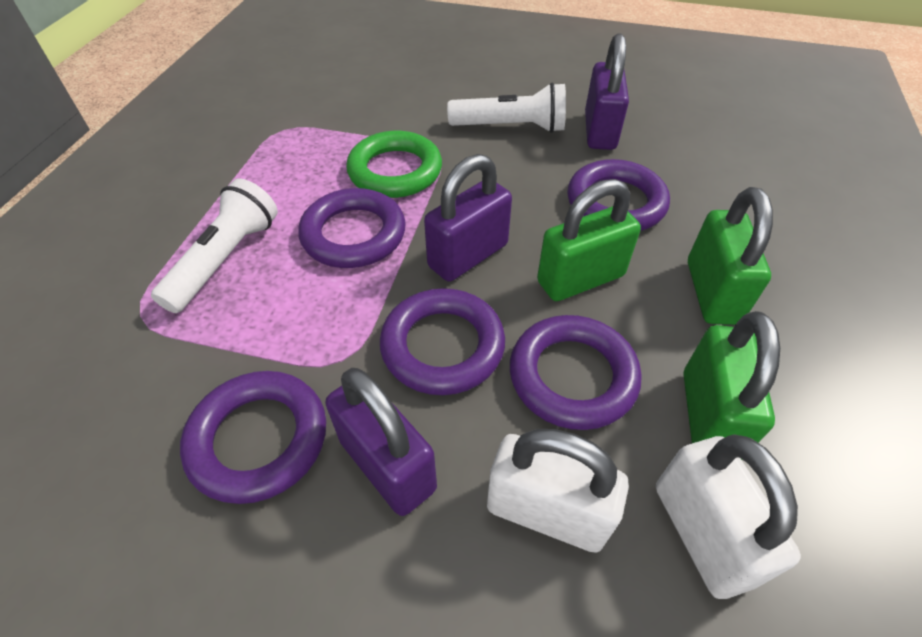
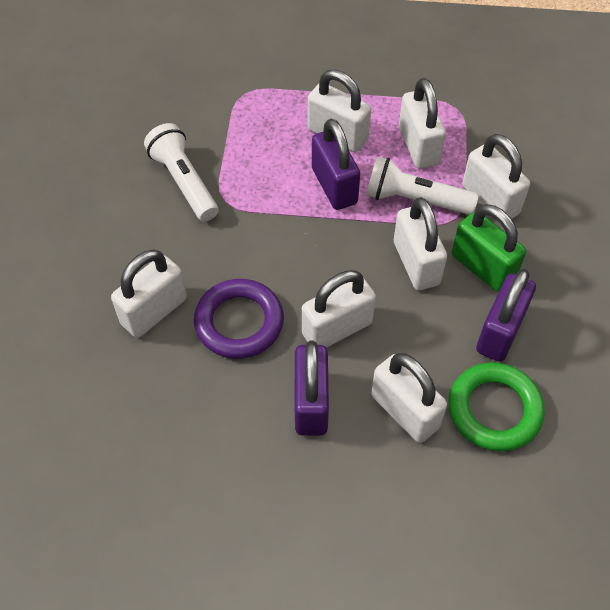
green padlock: 3 -> 1
purple ring: 5 -> 1
white padlock: 2 -> 7

